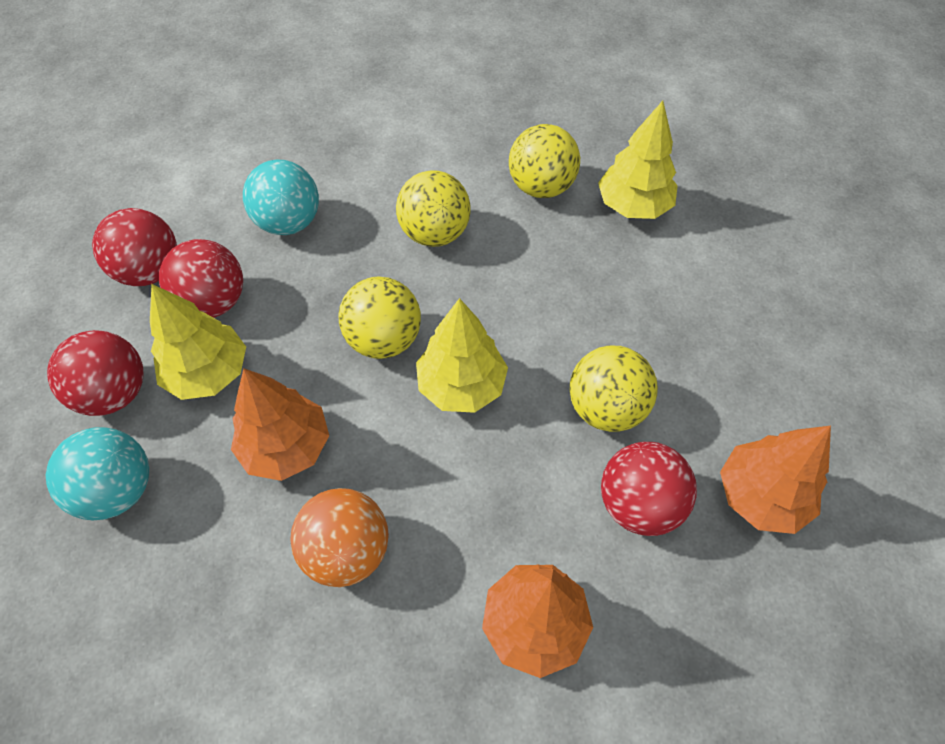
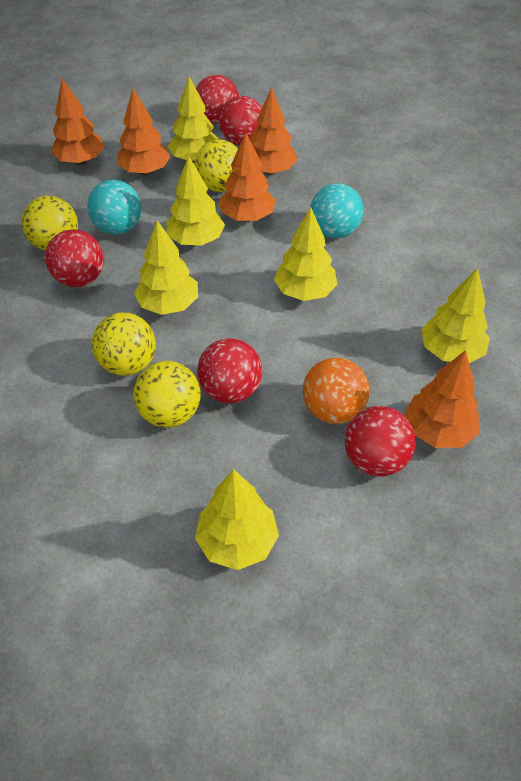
orange tree: 3 -> 5
red ball: 4 -> 5
yellow tree: 3 -> 6

